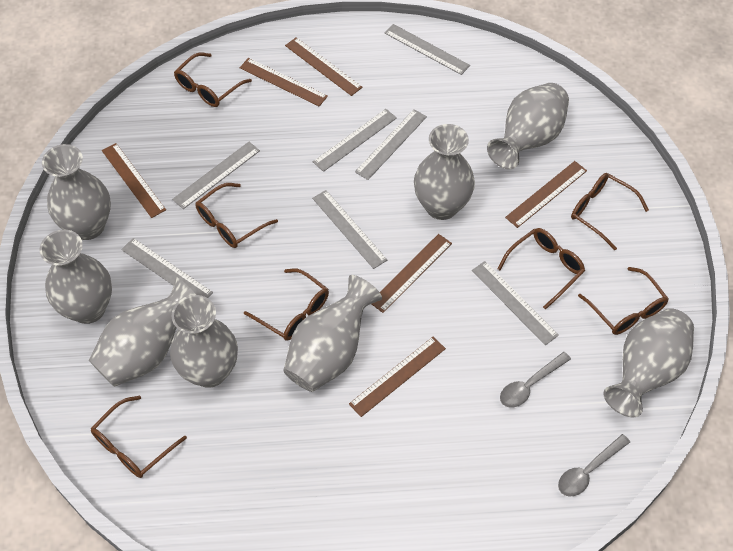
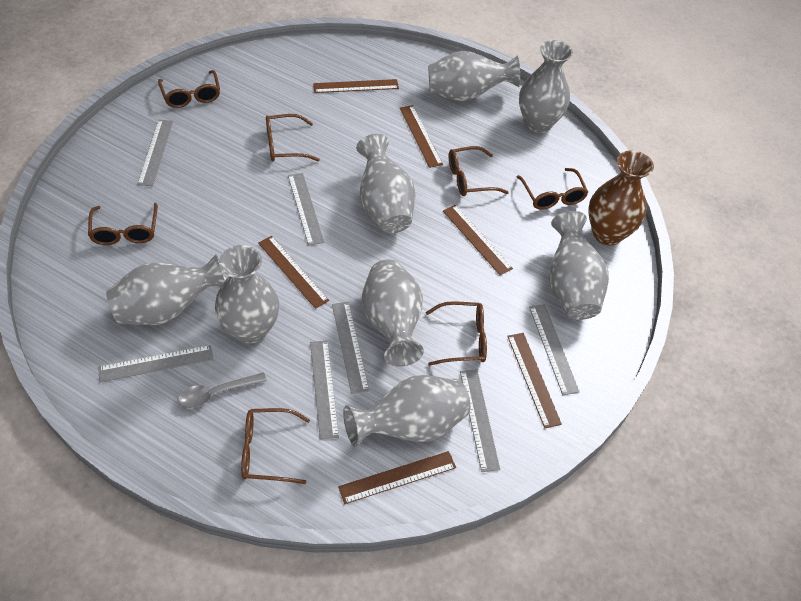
brown vase: 0 -> 1
grey spoon: 2 -> 1

